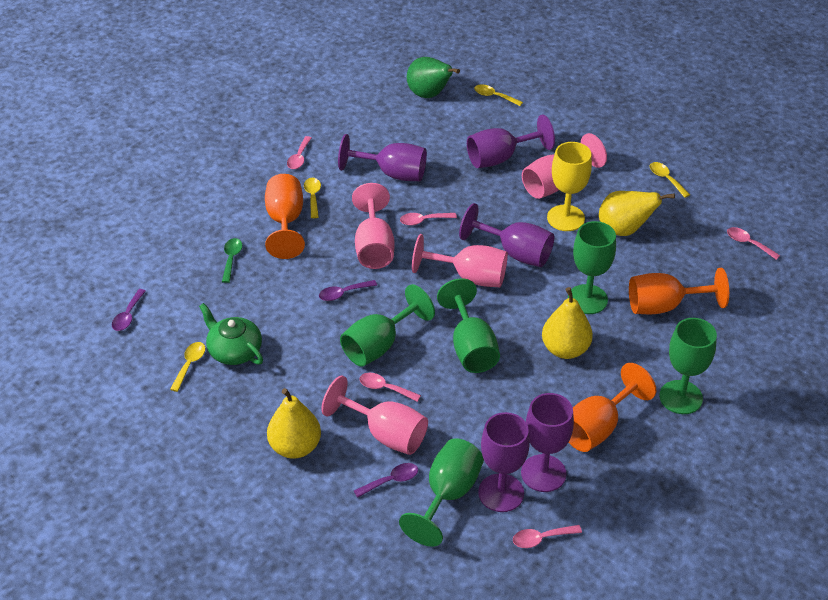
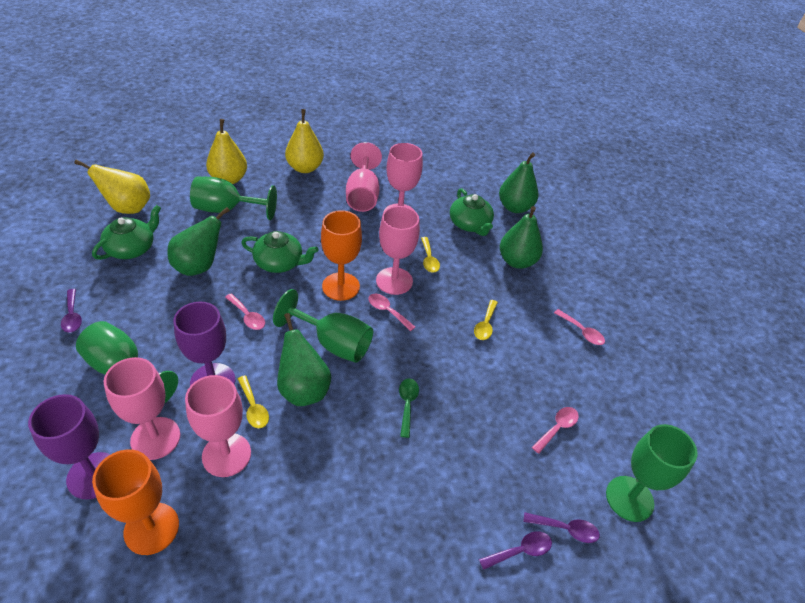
green goblet: 5 -> 4
green pear: 1 -> 4
green teapot: 1 -> 3
orange goblet: 3 -> 2
pink goblet: 4 -> 5
pink spoon: 5 -> 4
purple goblet: 5 -> 2
yellow goblet: 1 -> 0
yellow spoon: 4 -> 3

